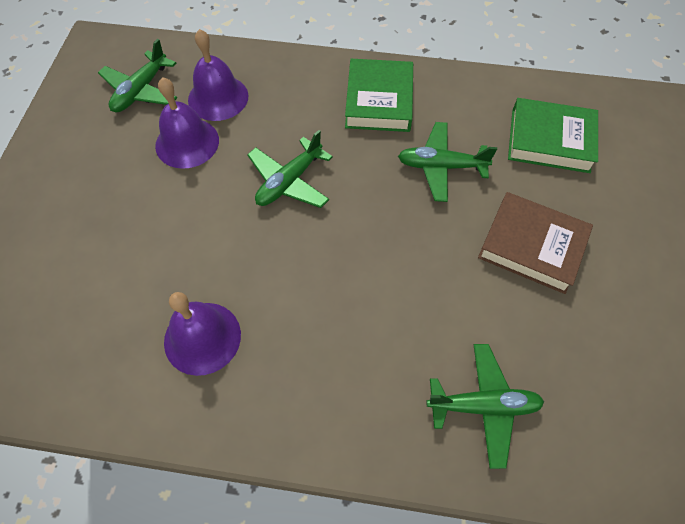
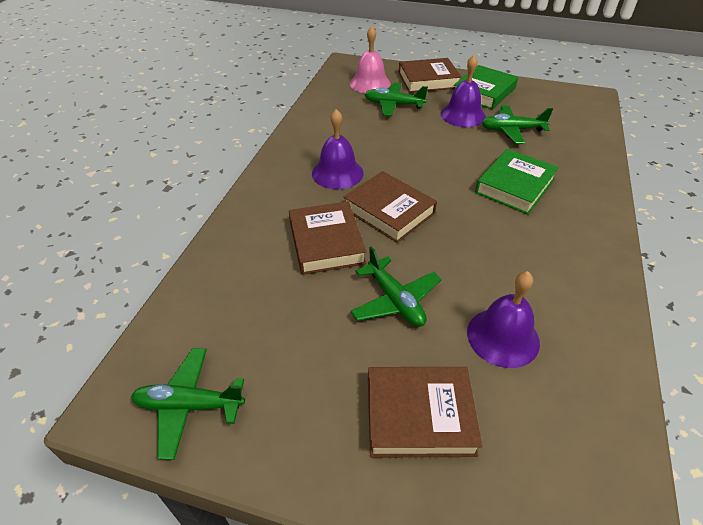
brown book: 1 -> 4
pink bell: 0 -> 1

